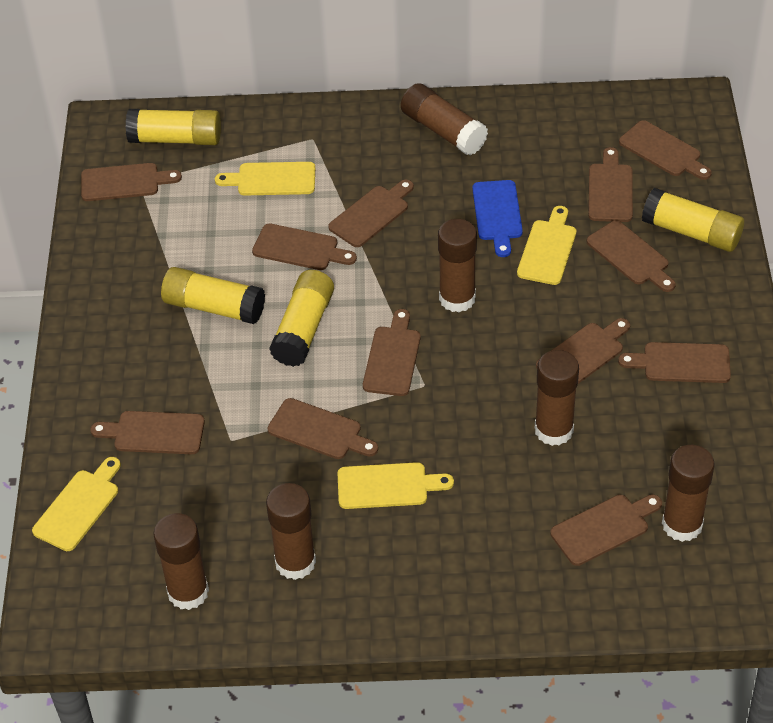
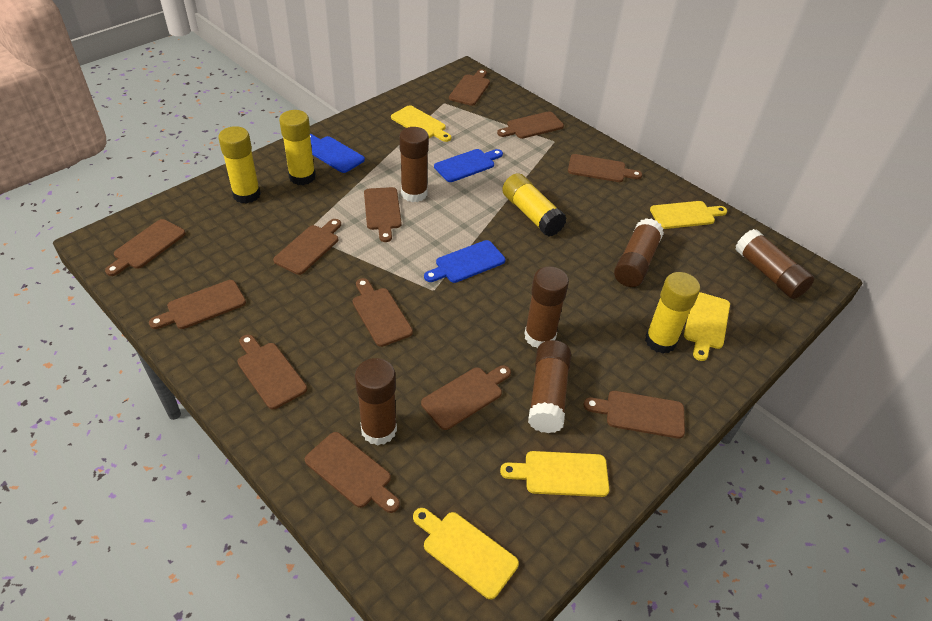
blue cutting board: 1 -> 3
yellow cutting board: 4 -> 5

